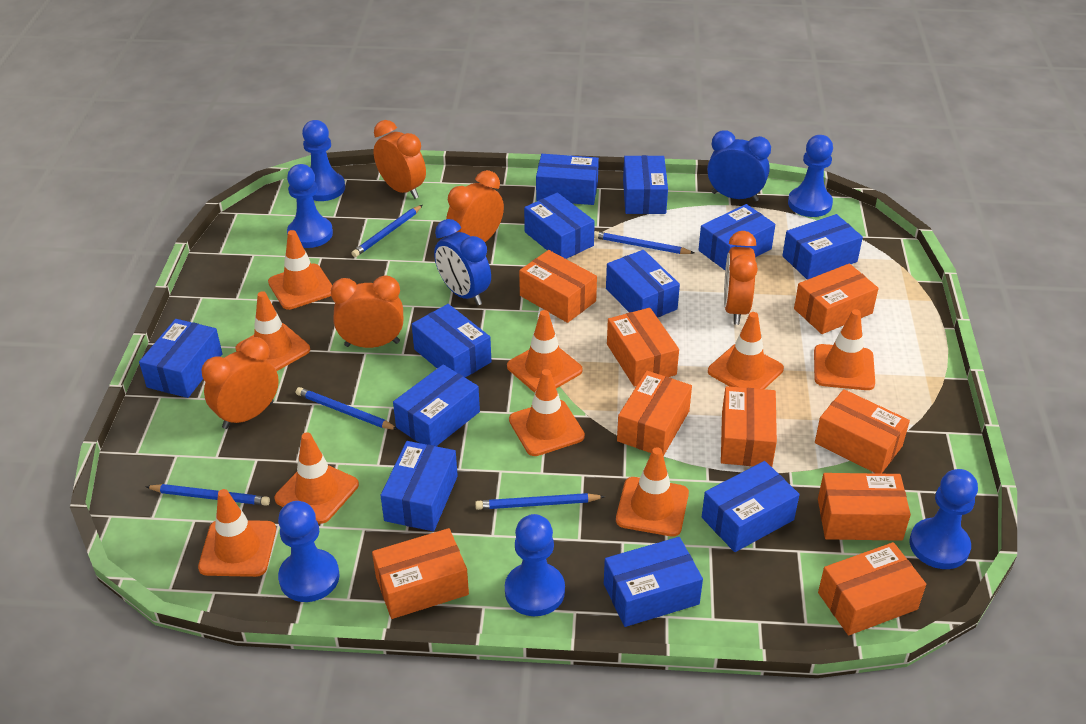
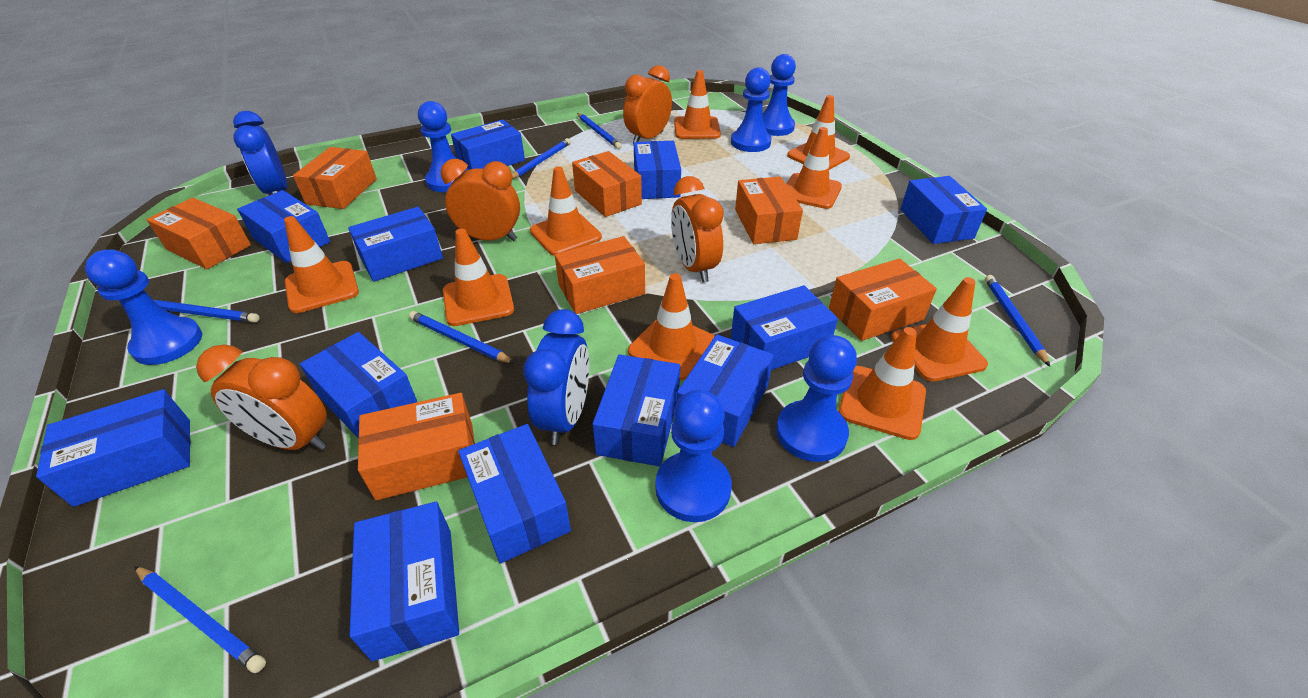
blue pencil: 5 -> 6
orange box: 9 -> 7
orange clock: 5 -> 4

